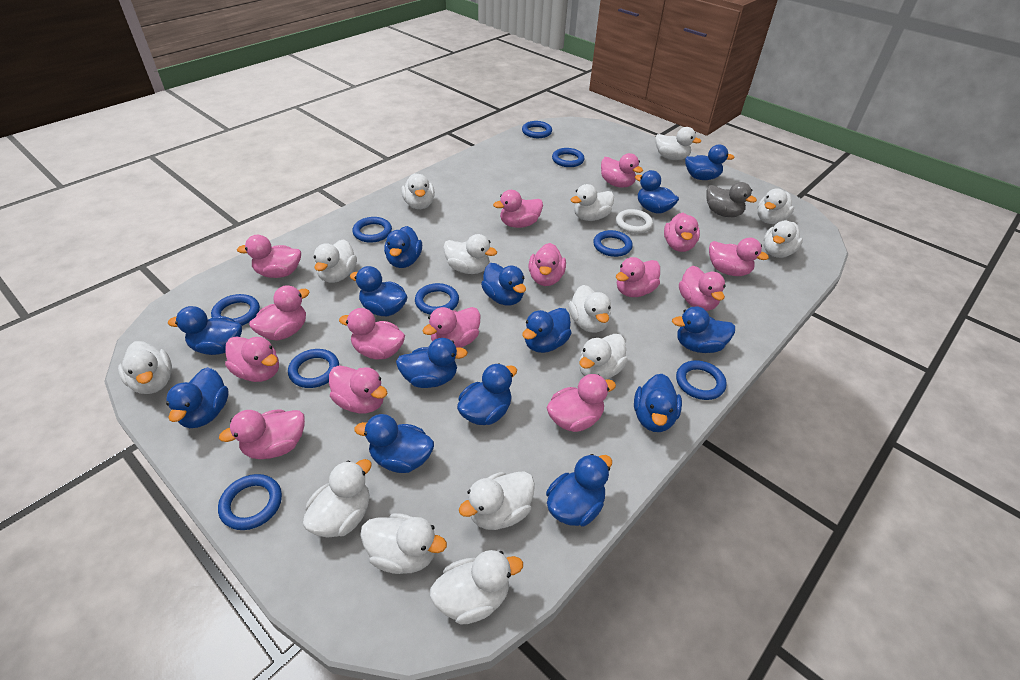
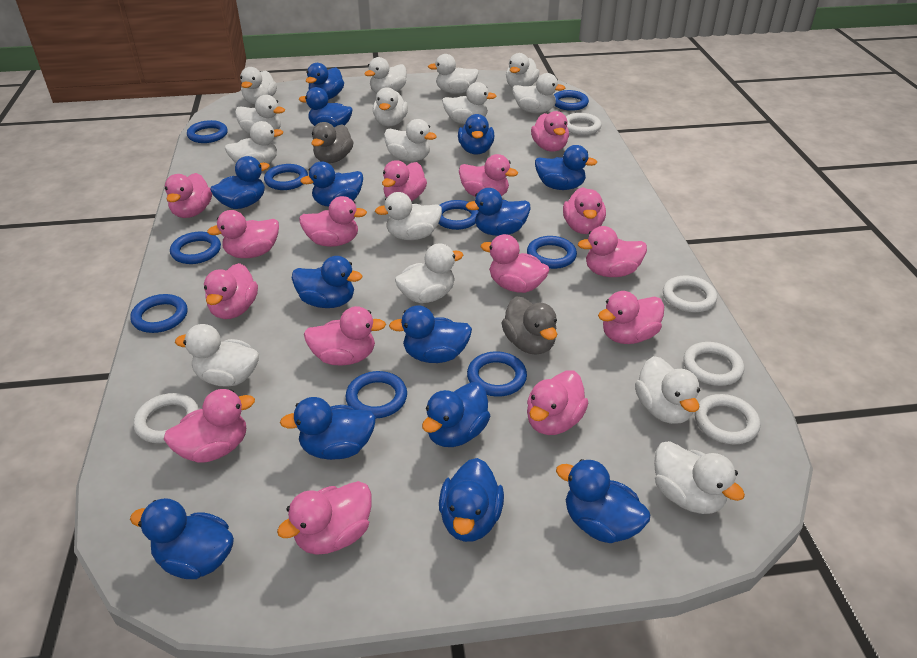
grey duck: 1 -> 2
white duck: 14 -> 15
white ring: 1 -> 5

